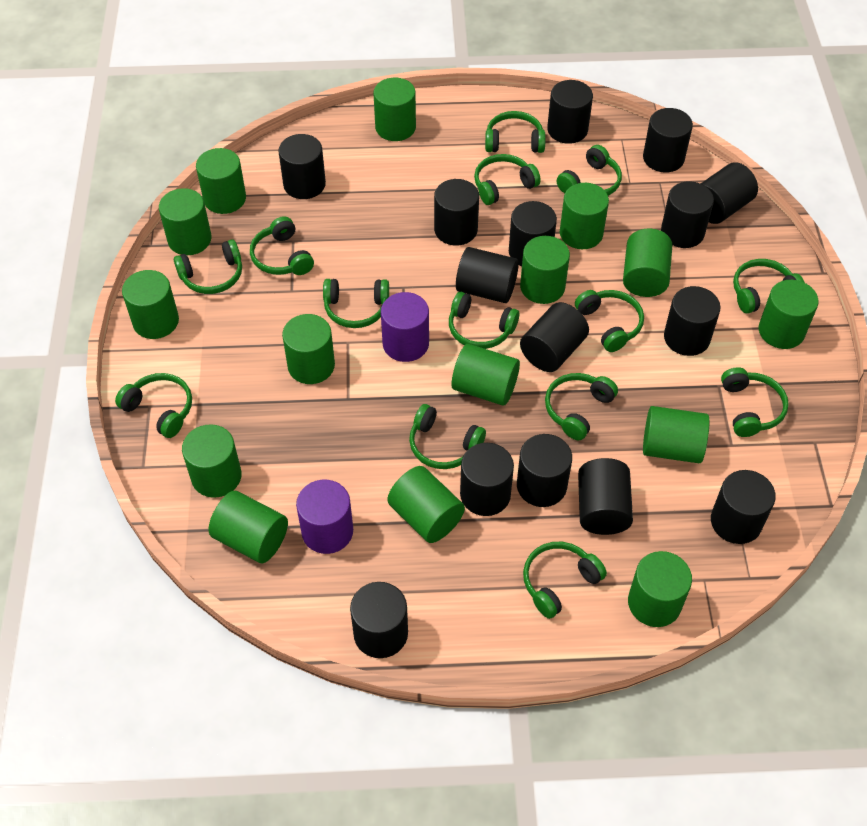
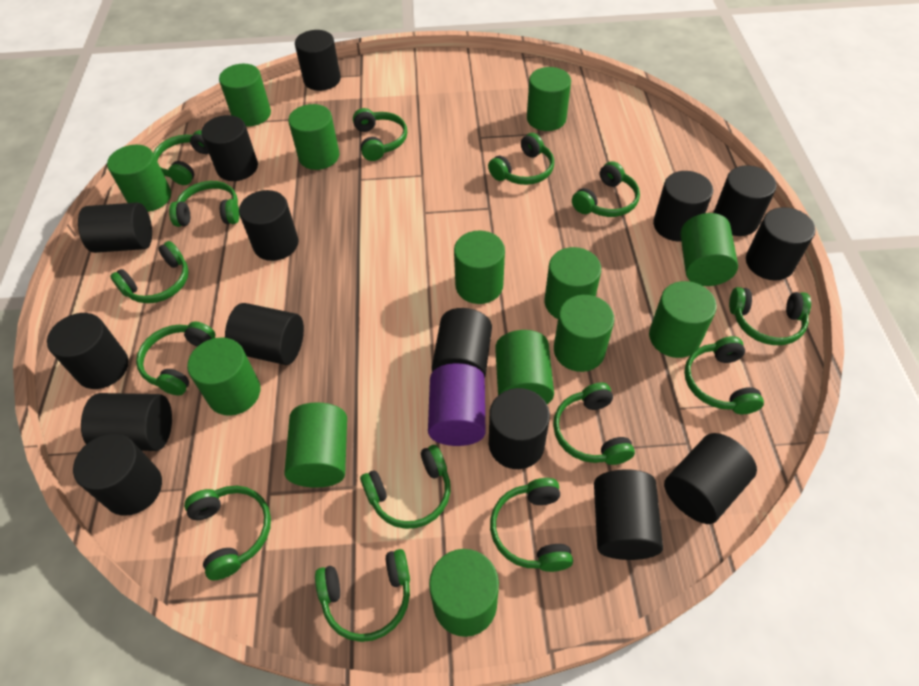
green cylinder: 15 -> 13
purple cylinder: 2 -> 1

